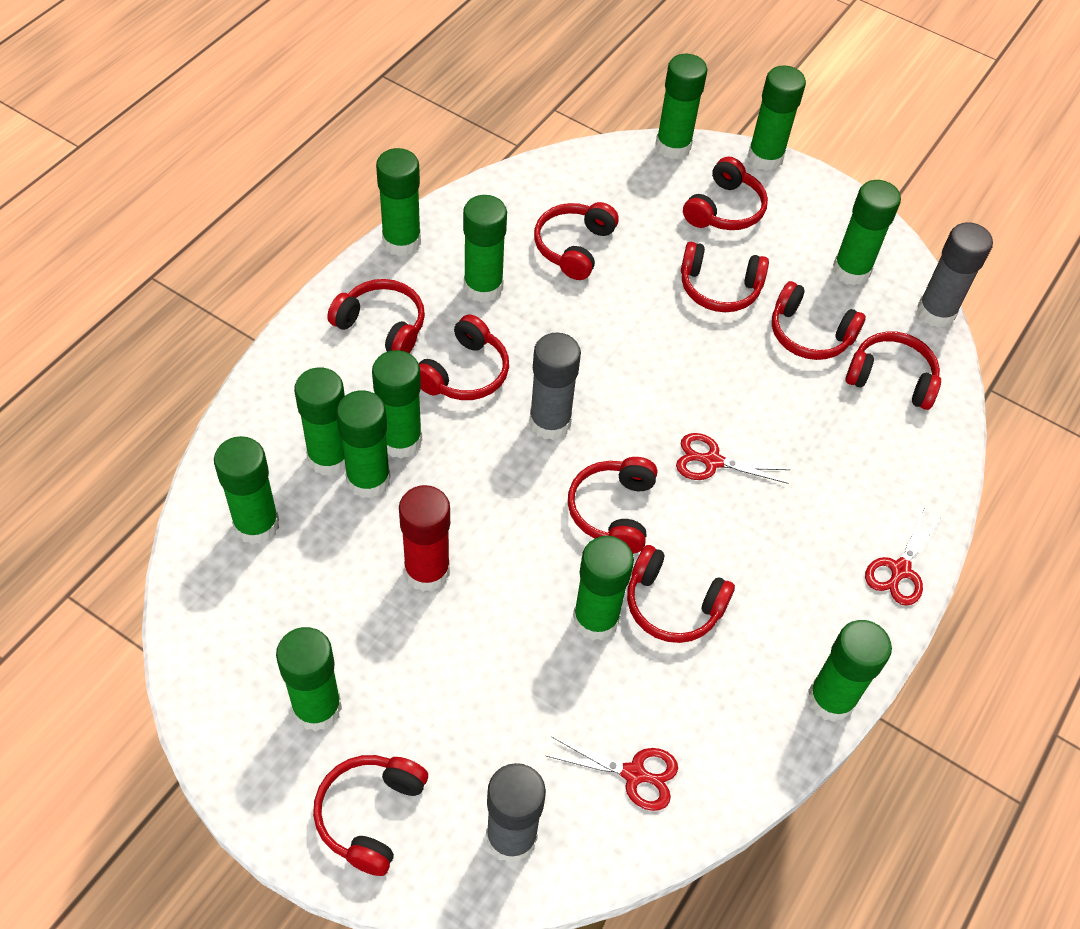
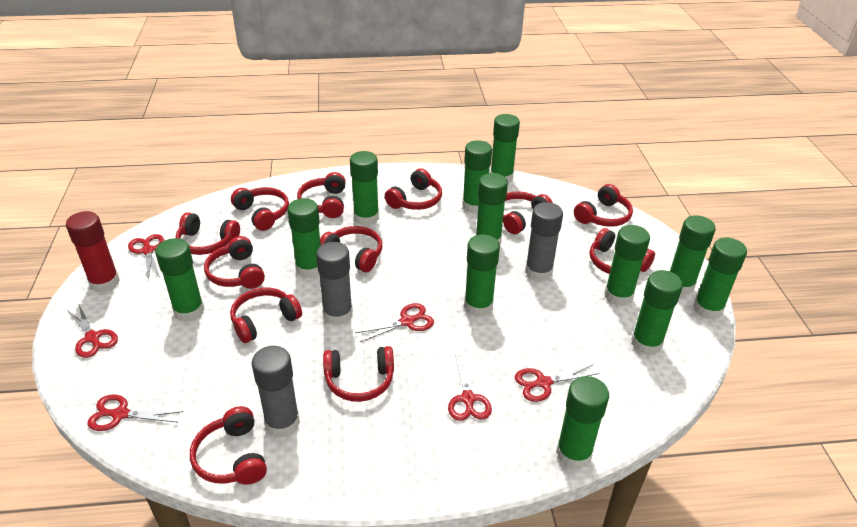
red headphones: 10 -> 12
red scissors: 3 -> 6

